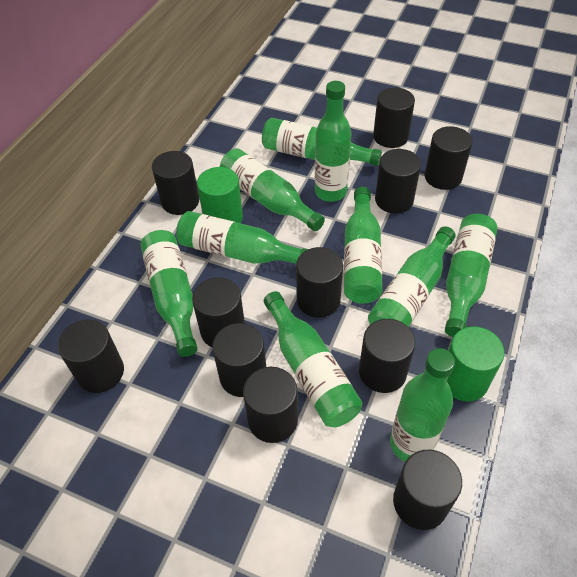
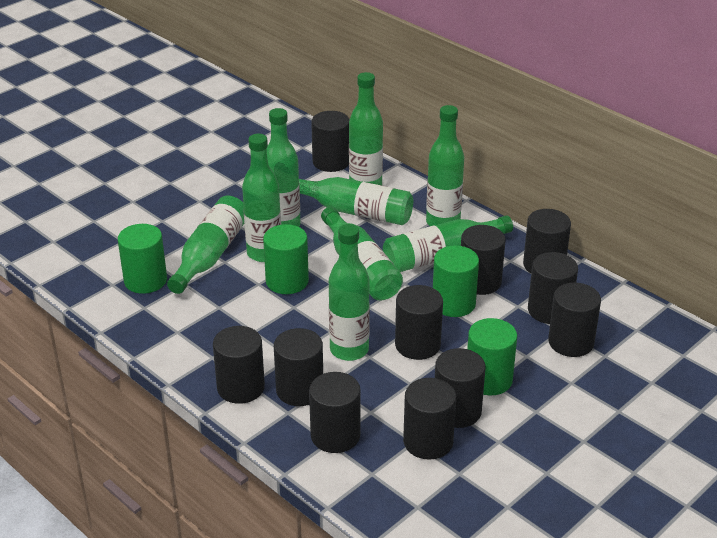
green bottle: 10 -> 9
green cylinder: 2 -> 4

